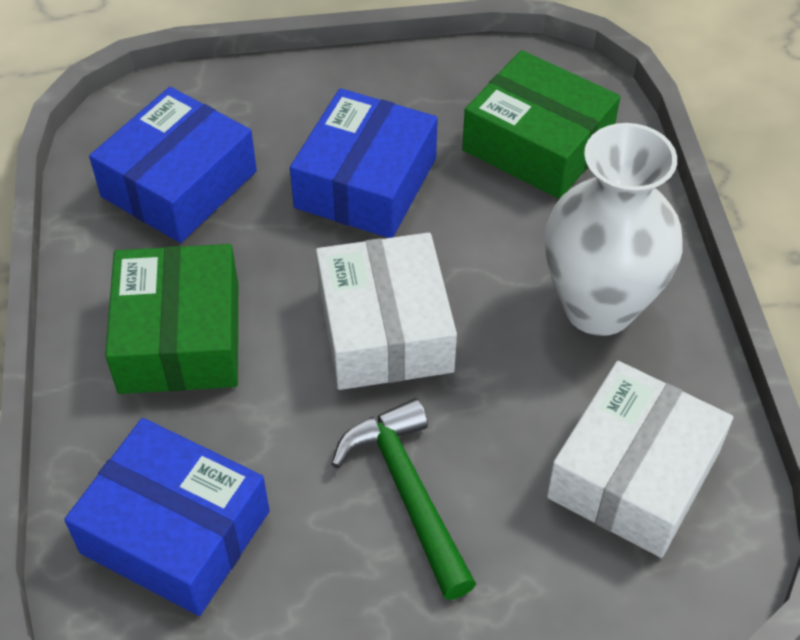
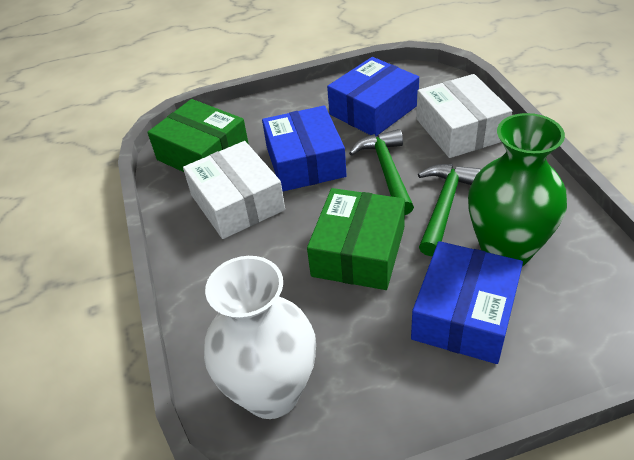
green hammer: 1 -> 2
green vase: 0 -> 1

